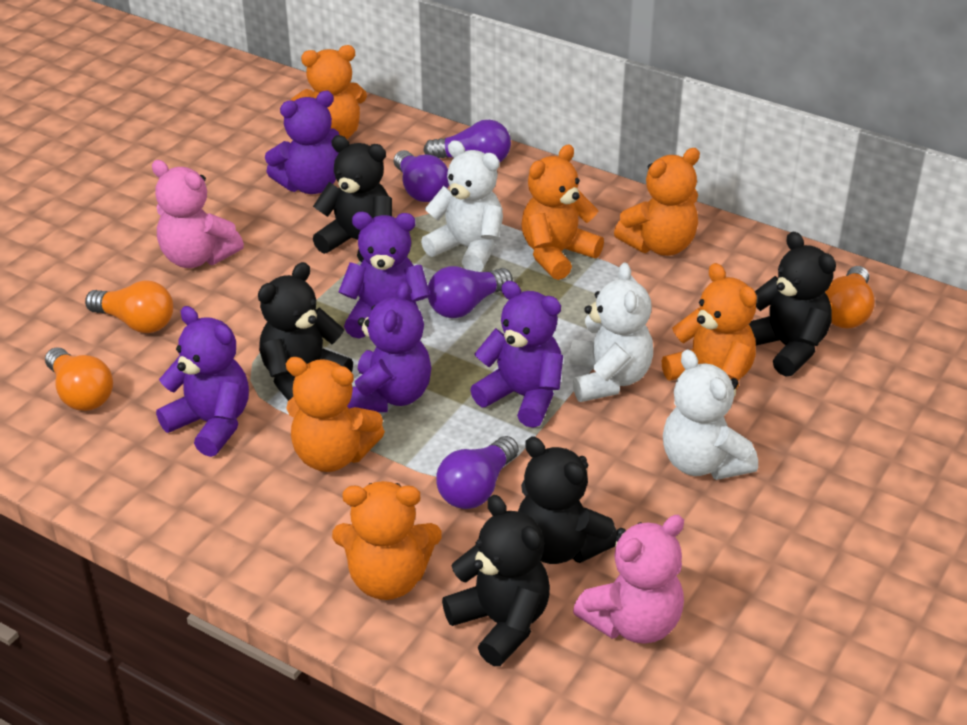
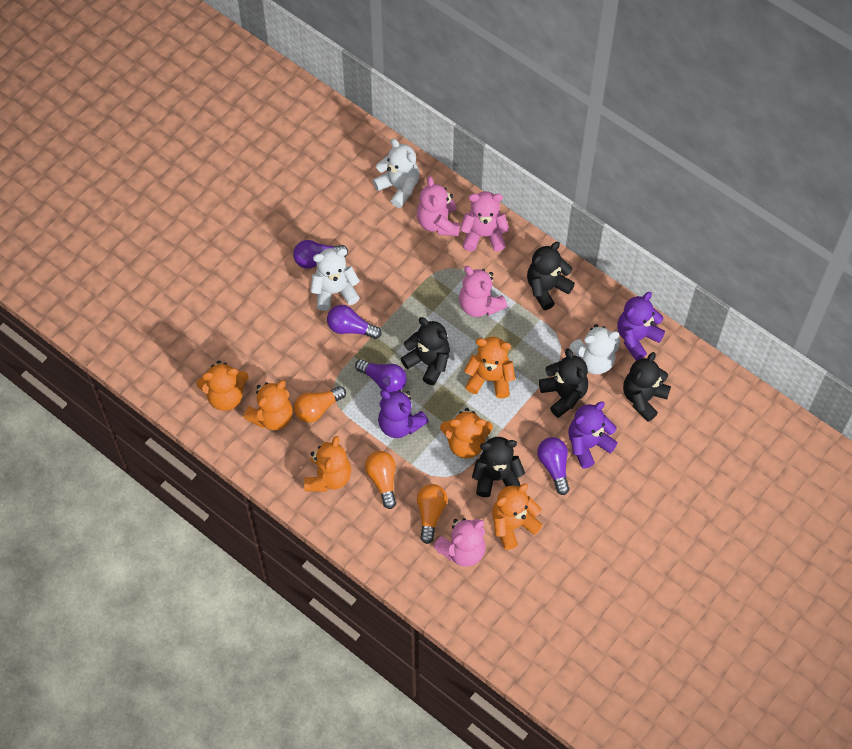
pink teddy bear: 2 -> 4
purple teddy bear: 5 -> 3

